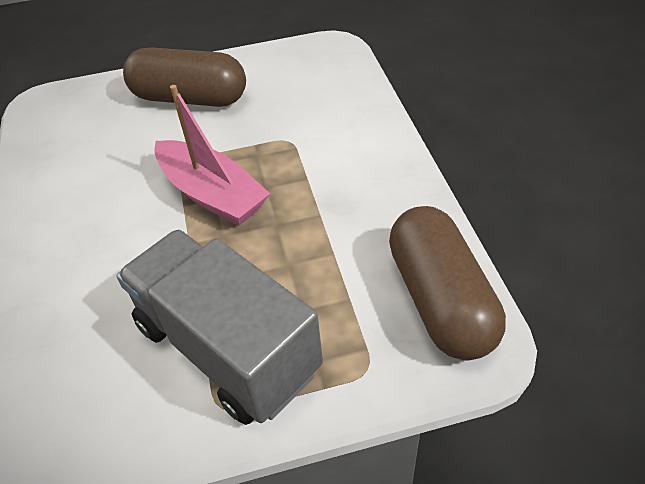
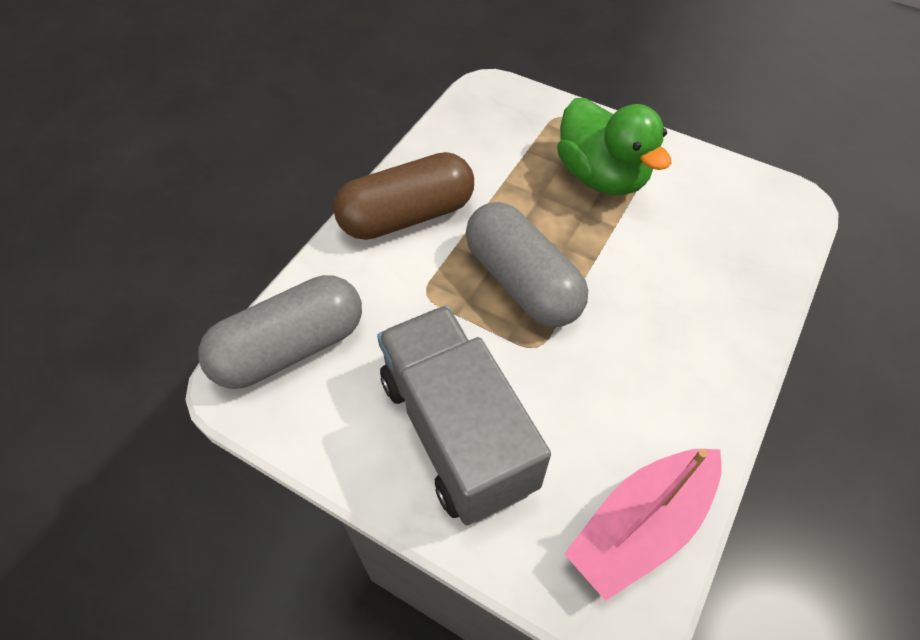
brown capsule: 2 -> 1
green duck: 0 -> 1
grey capsule: 0 -> 2

